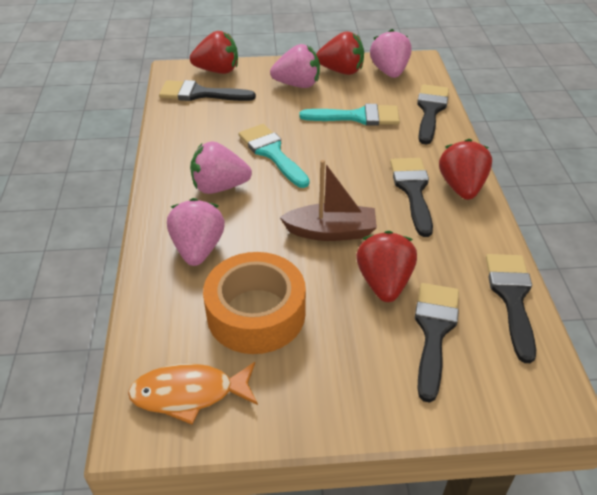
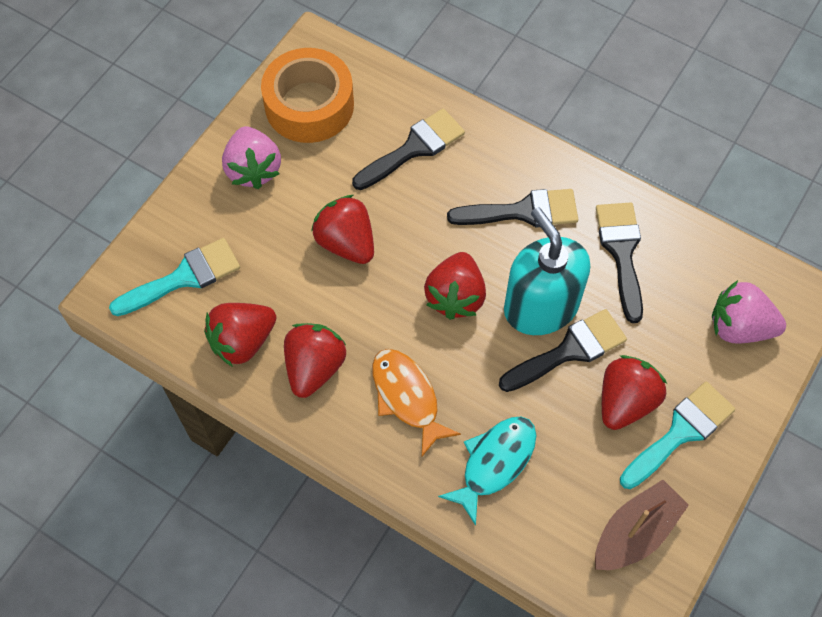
black brush: 5 -> 4
pink strawberry: 4 -> 2
red strawberry: 4 -> 5
turquoise fish: 0 -> 1
turquoise soap dispenser: 0 -> 1

